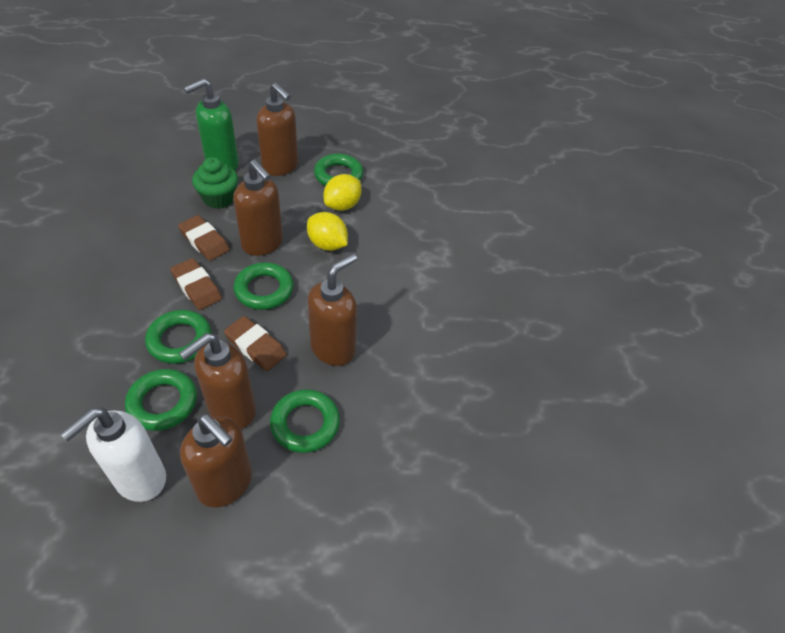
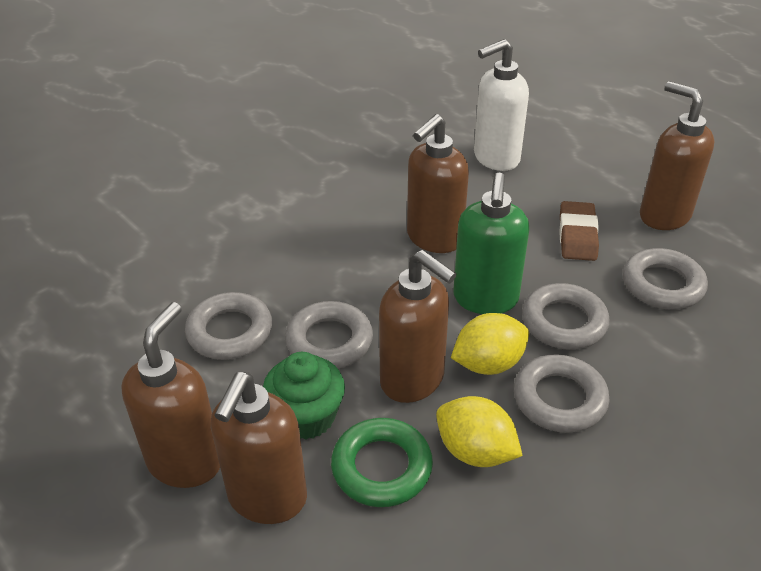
brown eraser: 3 -> 1
green ring: 5 -> 1
grey ring: 0 -> 5

